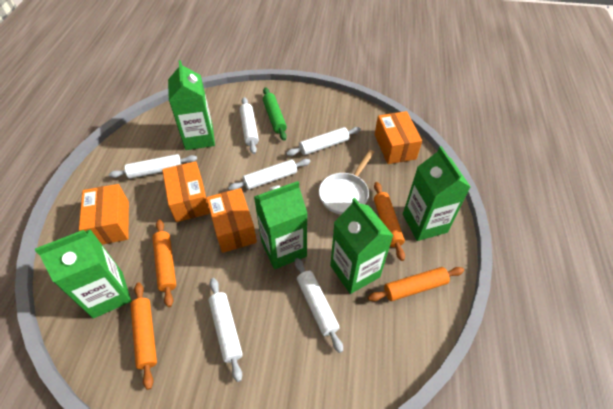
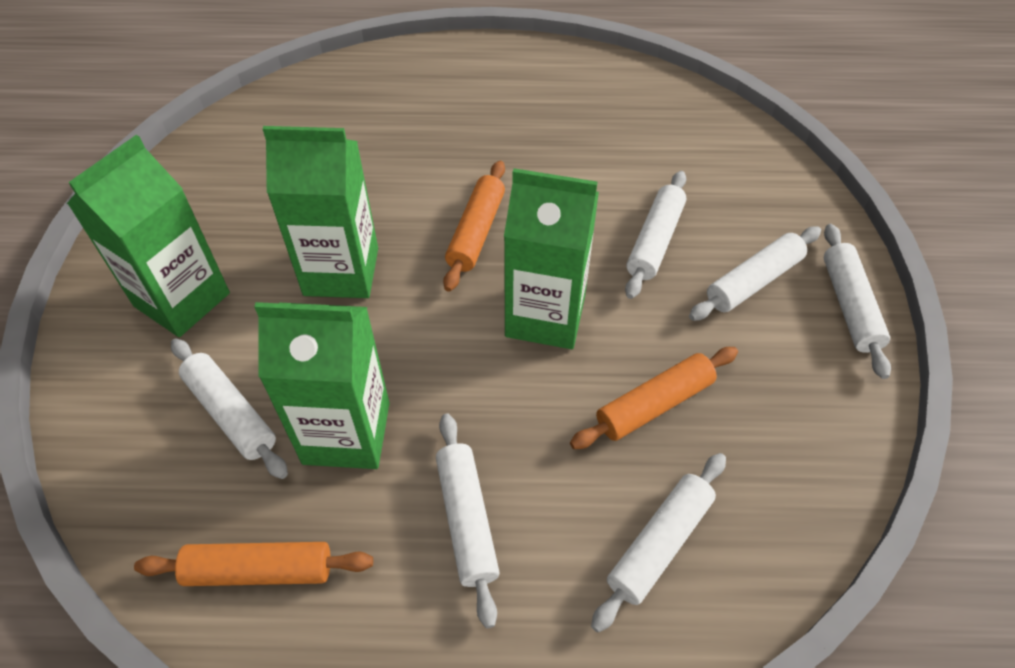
green carton: 5 -> 4
green rolling pin: 1 -> 0
orange box: 4 -> 0
orange rolling pin: 4 -> 3
white pan: 1 -> 0

